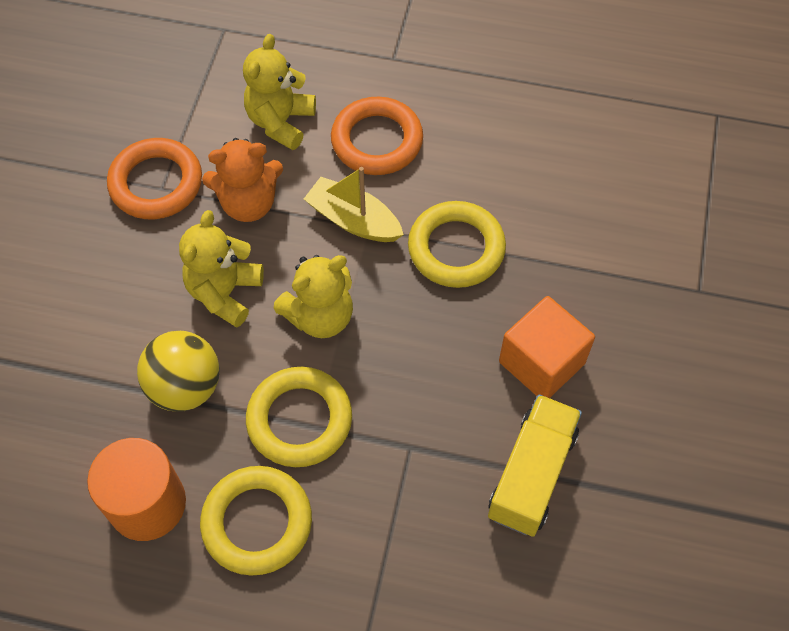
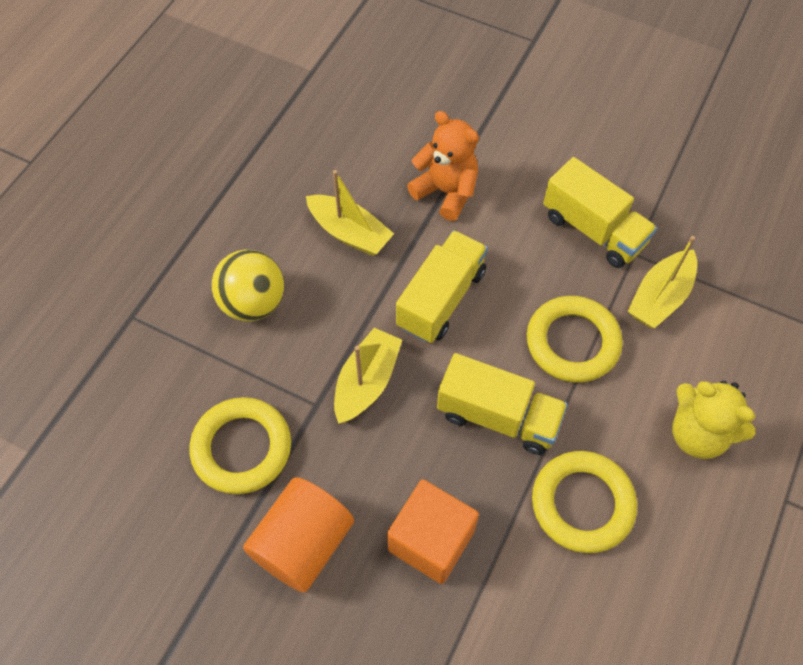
orange ring: 2 -> 0
yellow boat: 1 -> 3
yellow teddy bear: 3 -> 1
yellow truck: 1 -> 3

